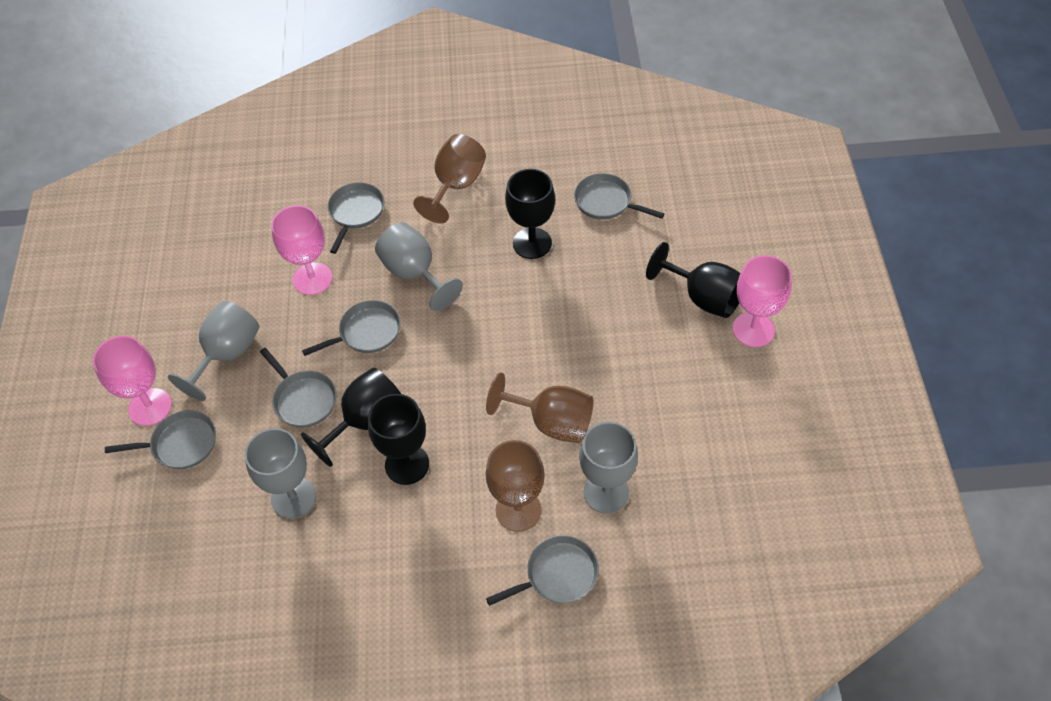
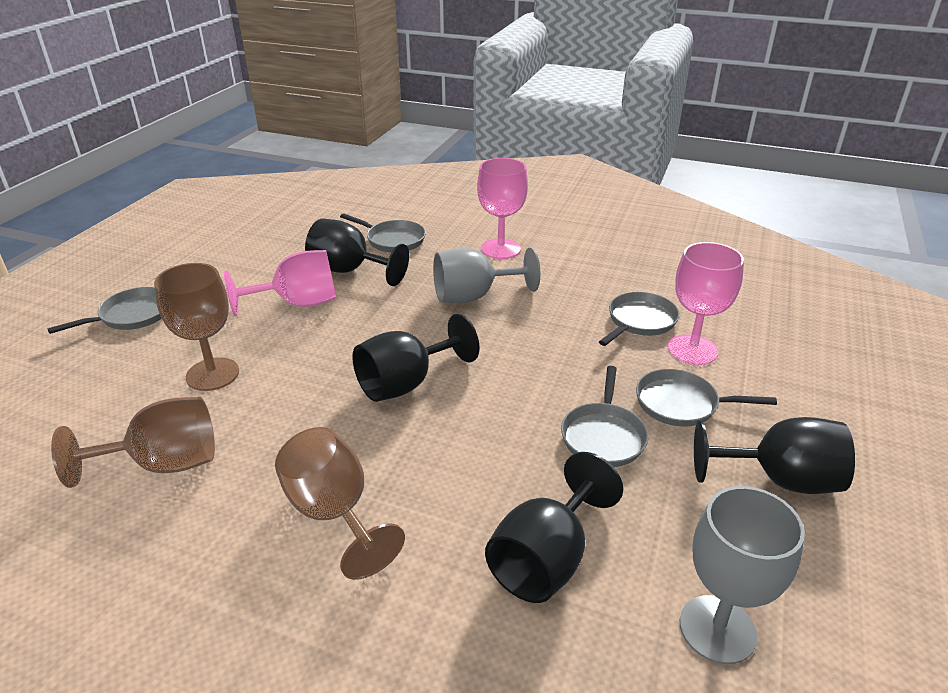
grey goblet: 4 -> 2
grey pan: 6 -> 5

